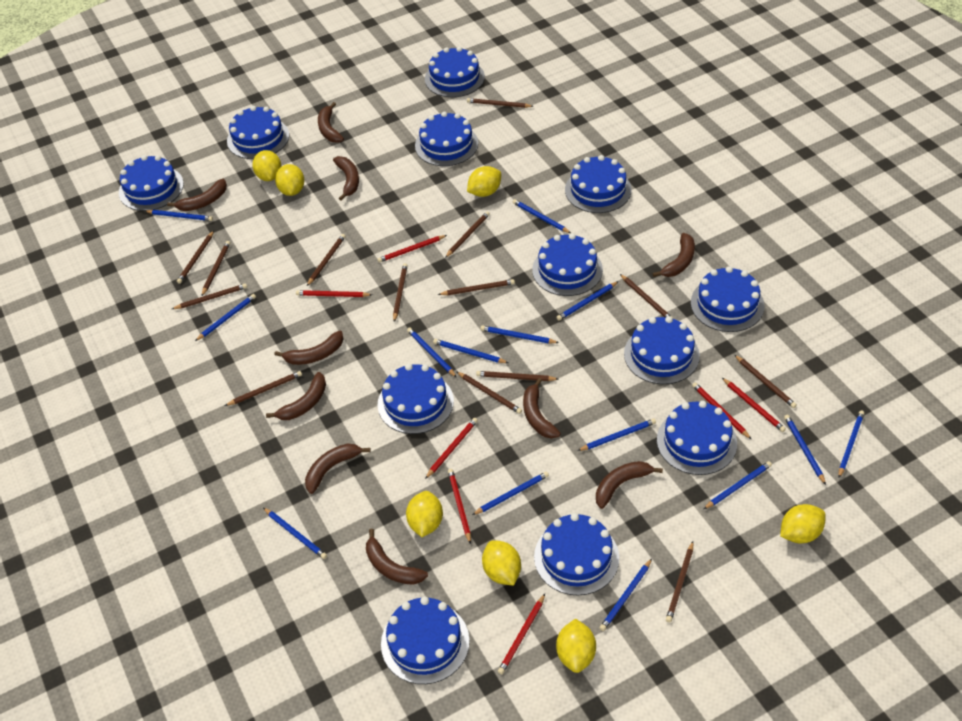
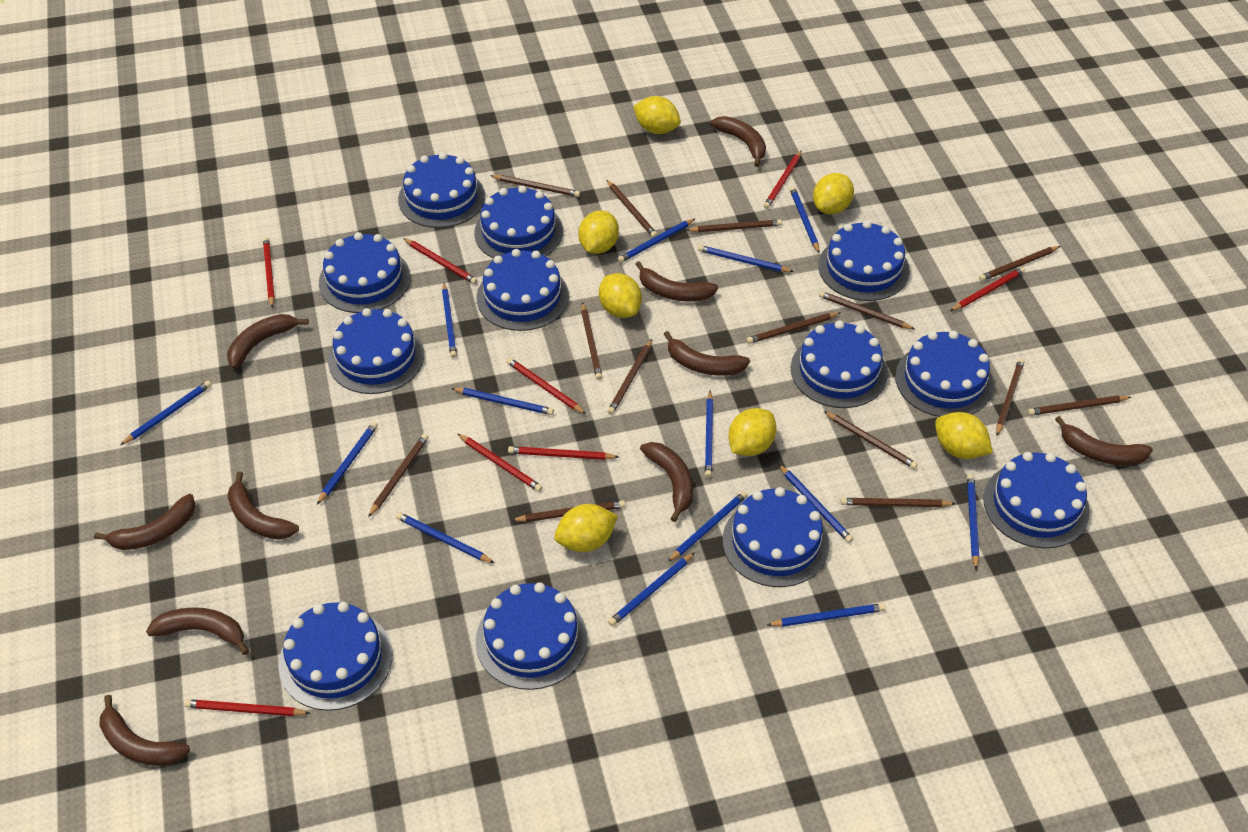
red pencil: 7 -> 8

